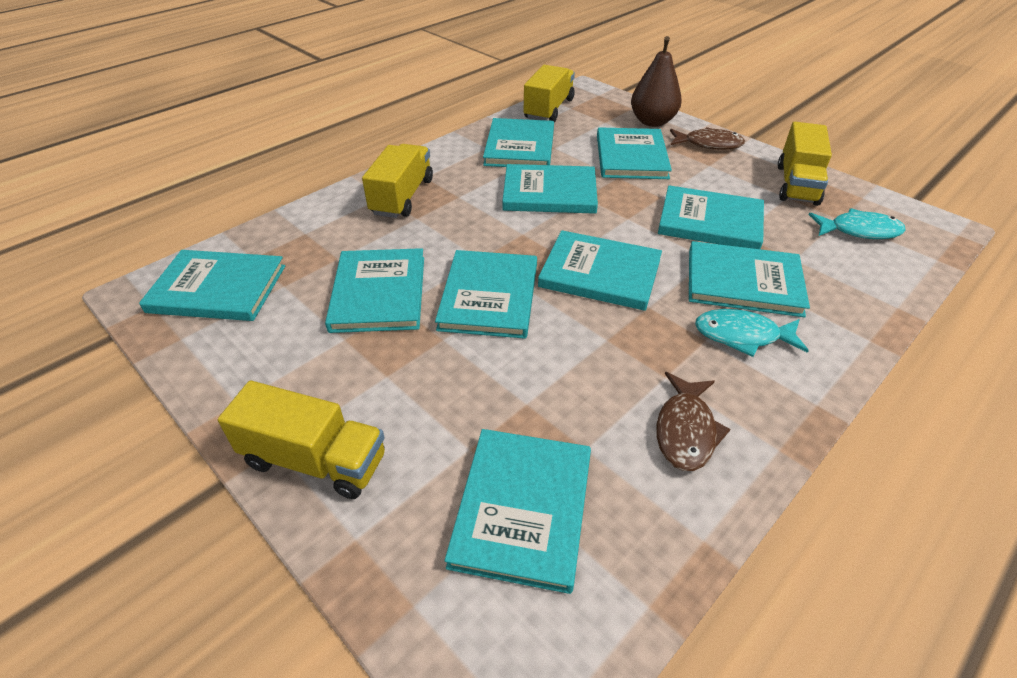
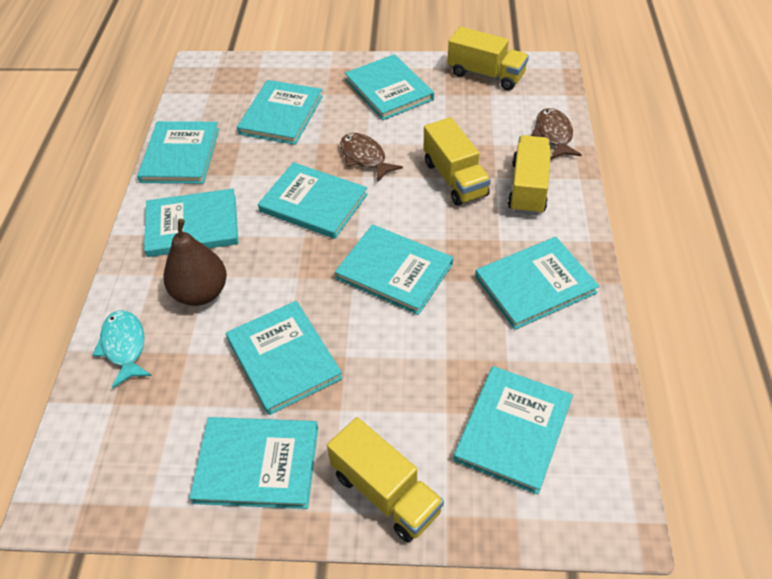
turquoise fish: 2 -> 1

